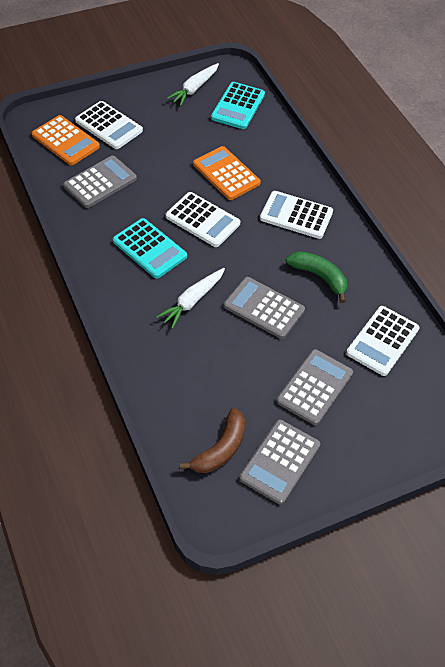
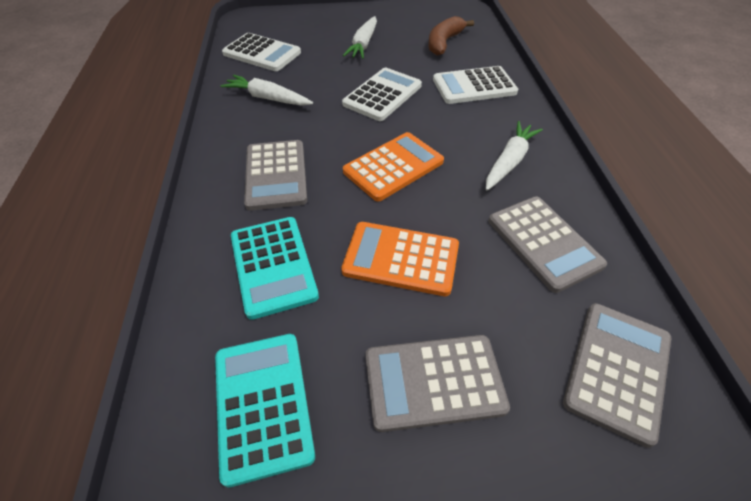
green banana: 1 -> 0
white calculator: 4 -> 3
white carrot: 2 -> 3

